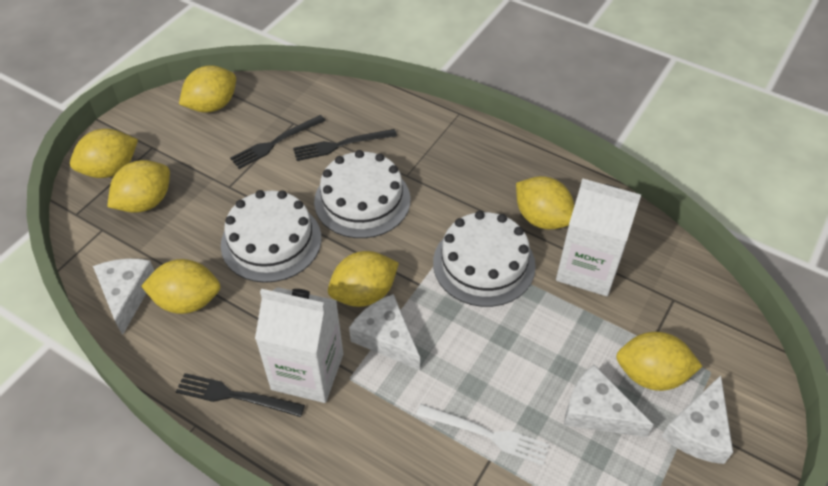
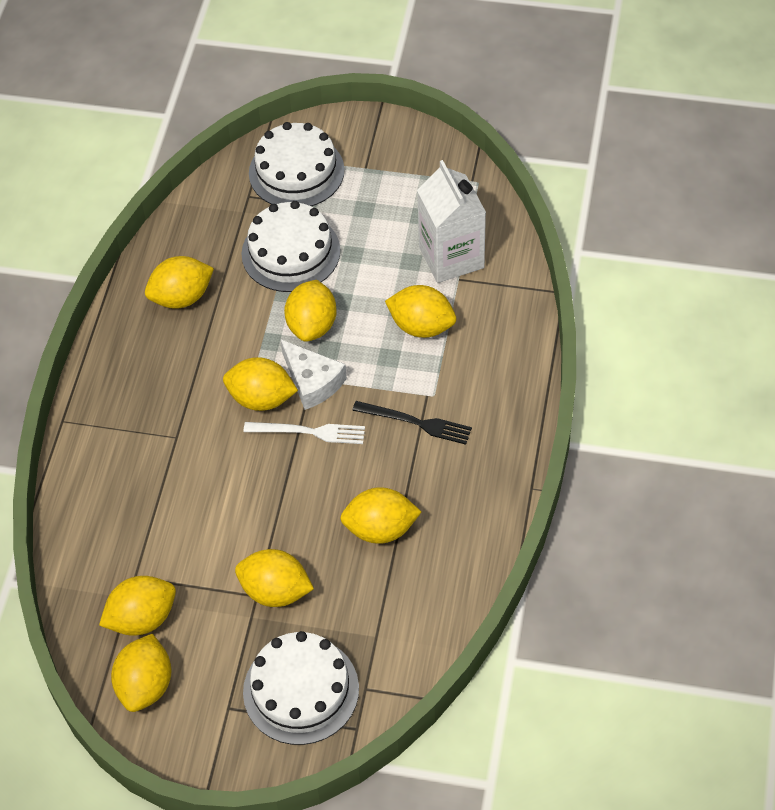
black fork: 3 -> 1
white carton: 2 -> 1
white cheese: 4 -> 1
yellow lemon: 7 -> 8

